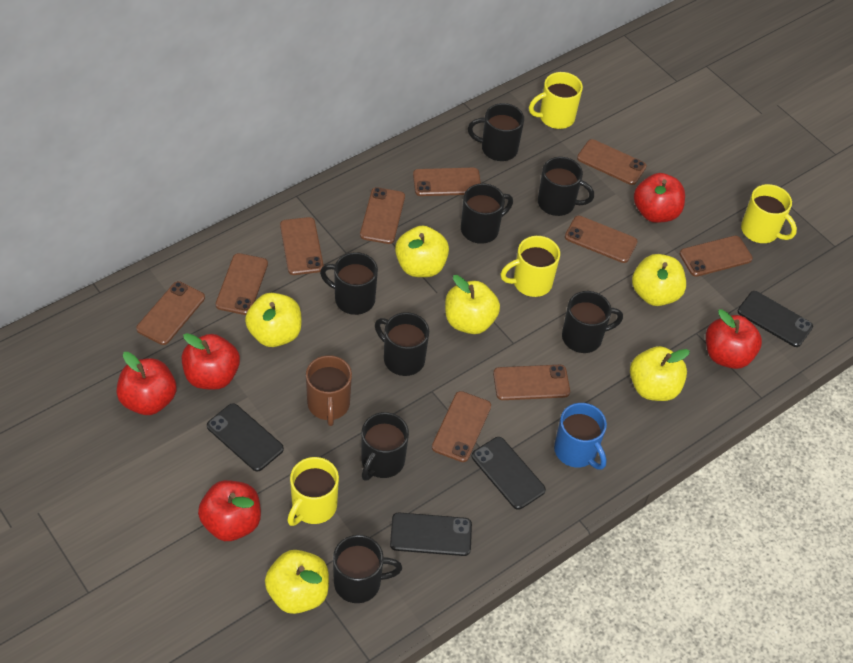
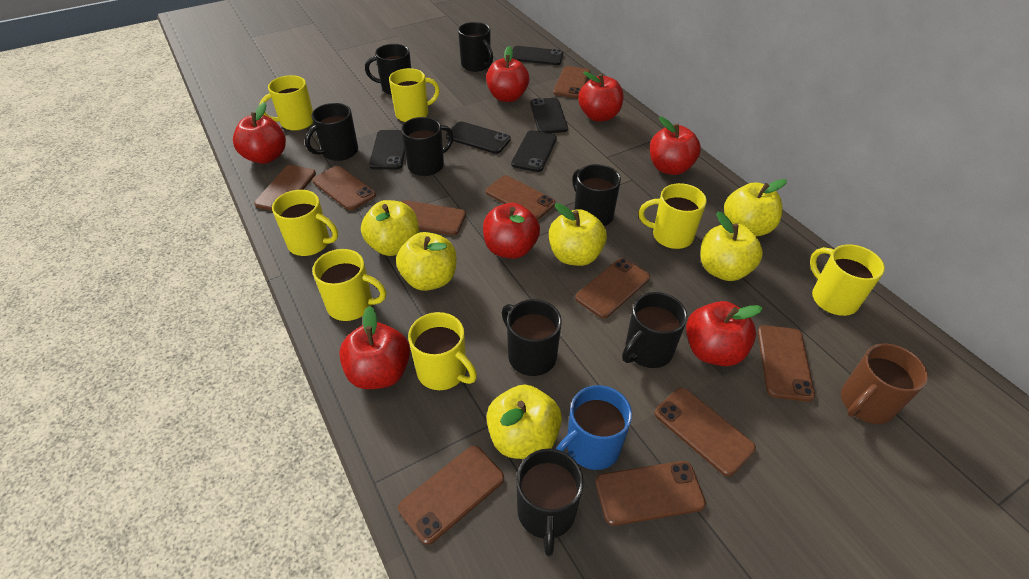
black phone: 4 -> 5
red apple: 5 -> 7
yellow mug: 4 -> 7

